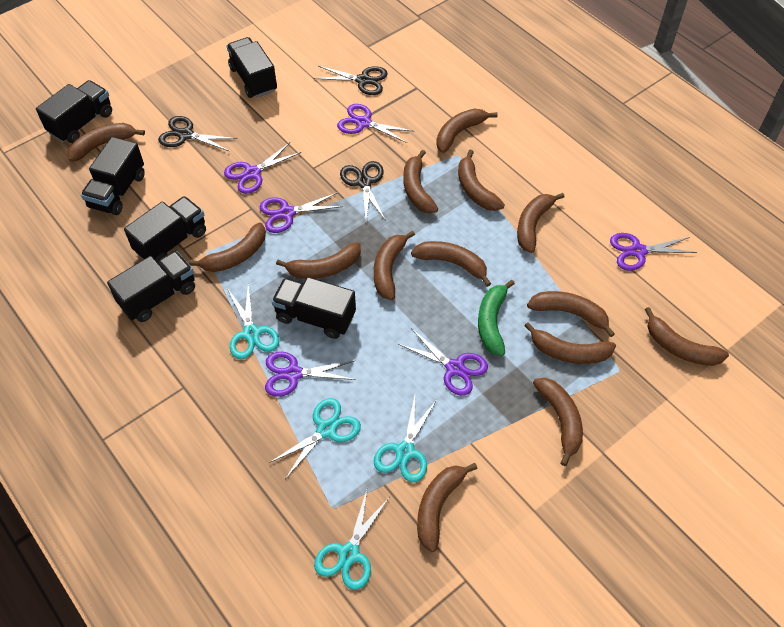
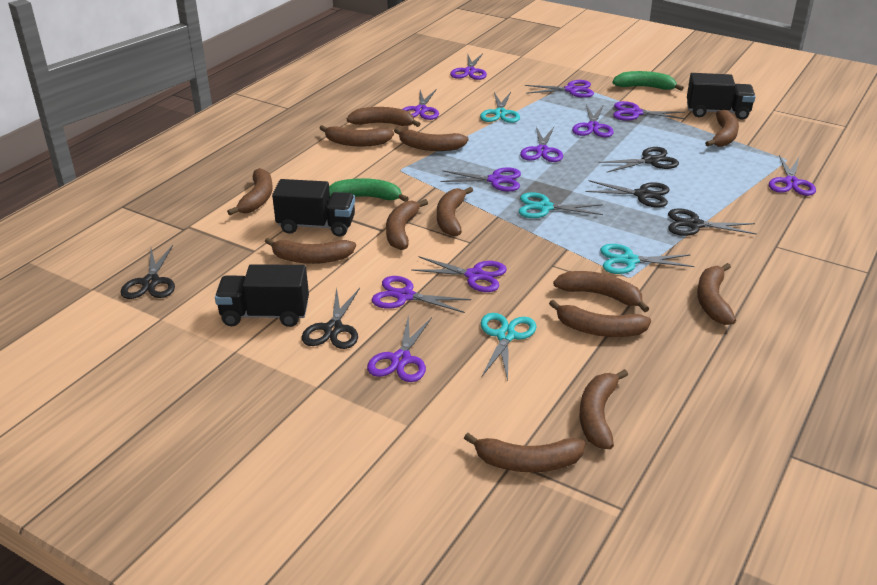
black scissors: 3 -> 5
black truck: 6 -> 3
brown banana: 14 -> 13
green banana: 1 -> 2
purple scissors: 6 -> 11

